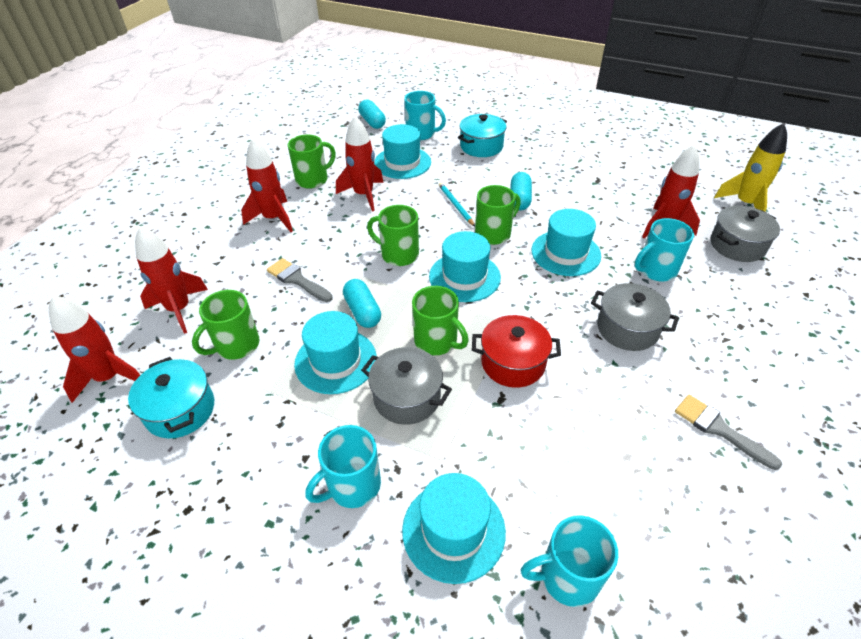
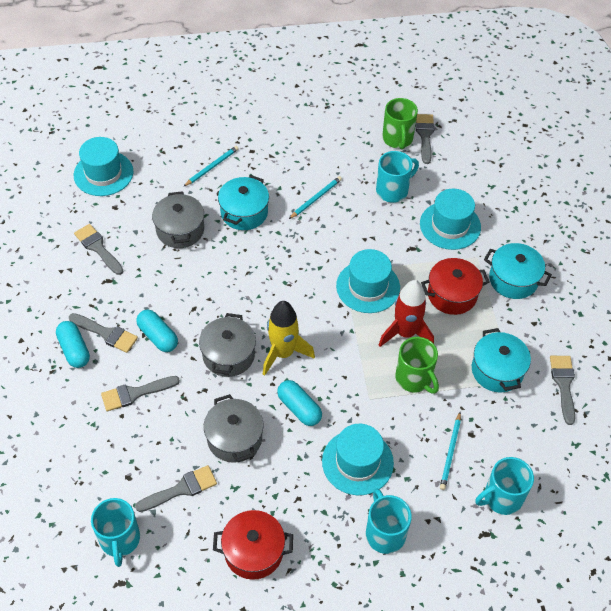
green mug: 5 -> 2
grey brush: 2 -> 6
red pot: 1 -> 2
red rocket: 5 -> 1
turquoise hat: 5 -> 4
turquoise pencil: 1 -> 3
turquoise pot: 2 -> 3

